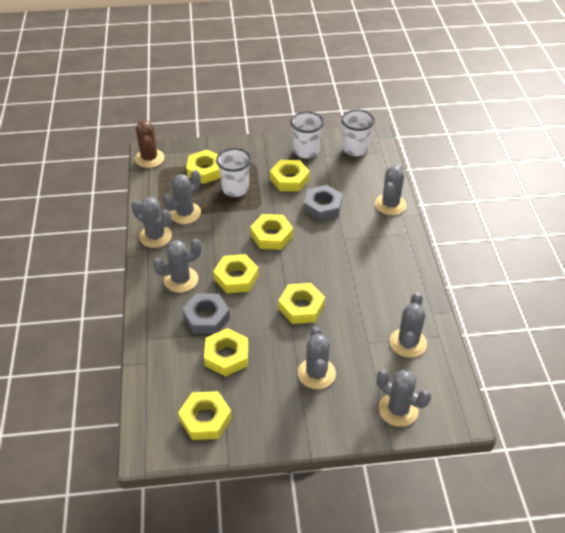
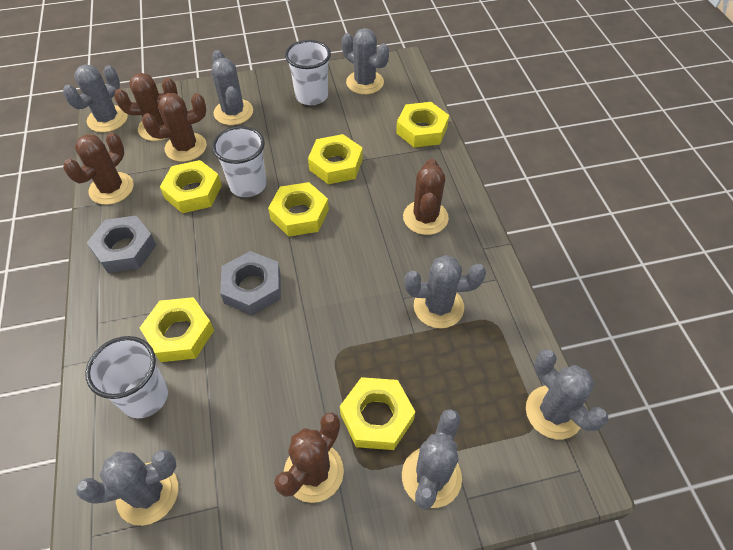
brown cactus: 1 -> 5
yellow nut: 7 -> 6

